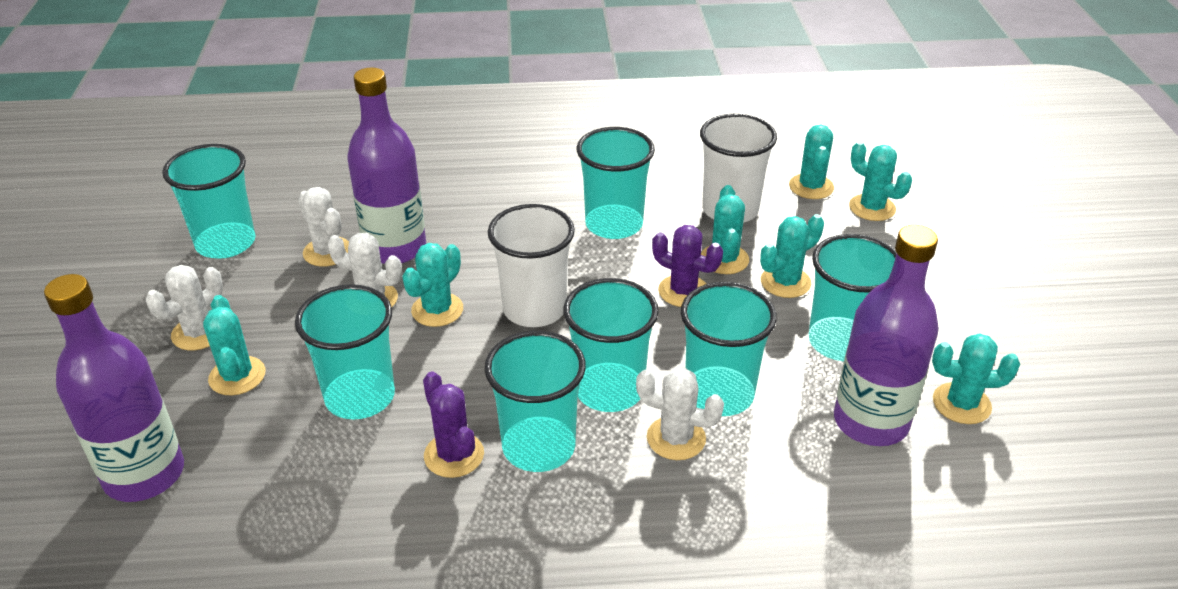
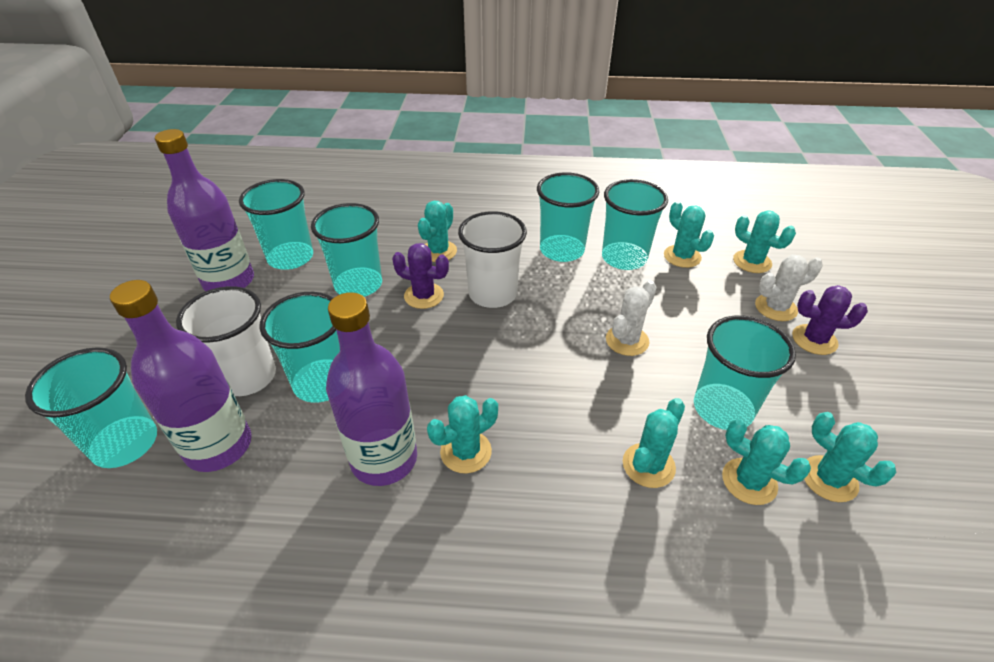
white cactus: 4 -> 2

